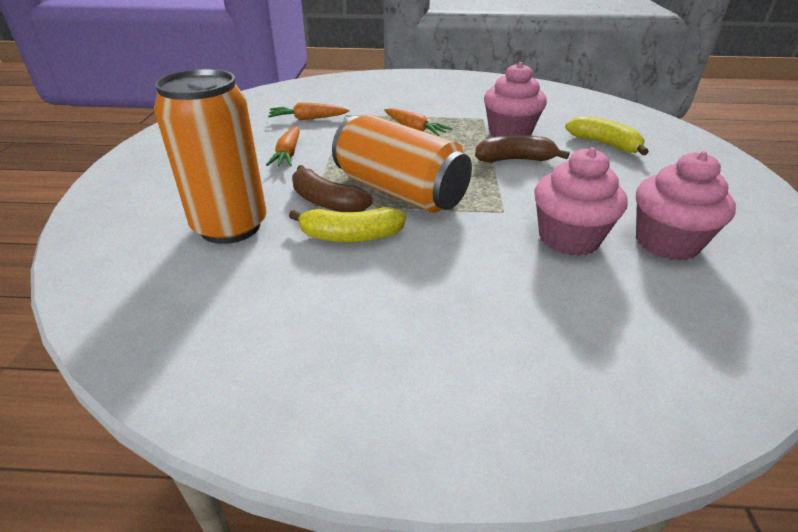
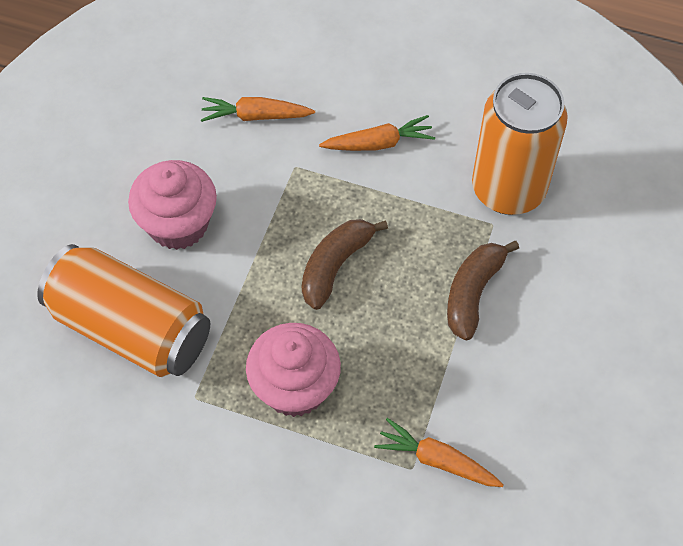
pink cupcake: 3 -> 2
yellow banana: 2 -> 0

